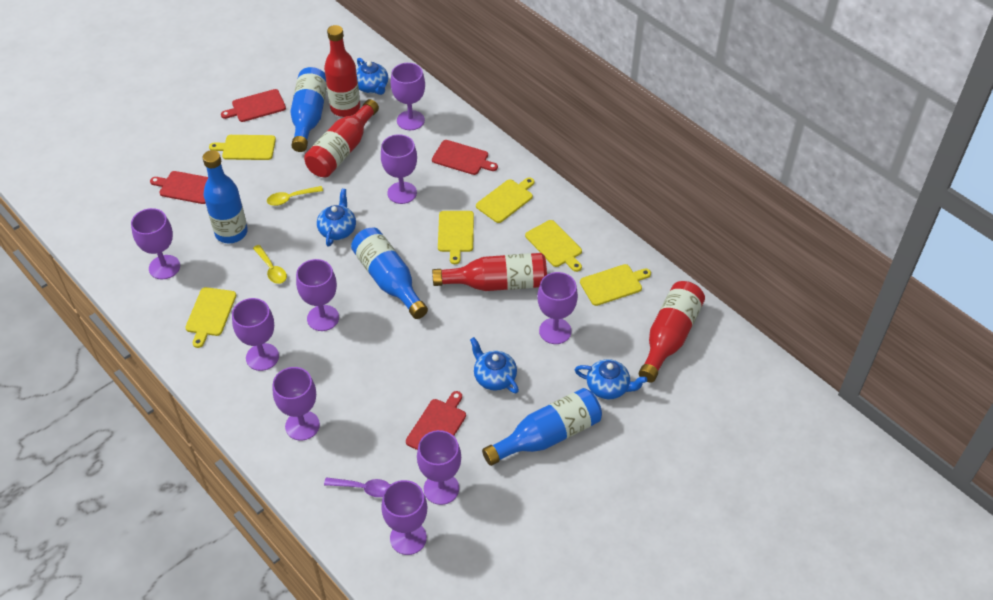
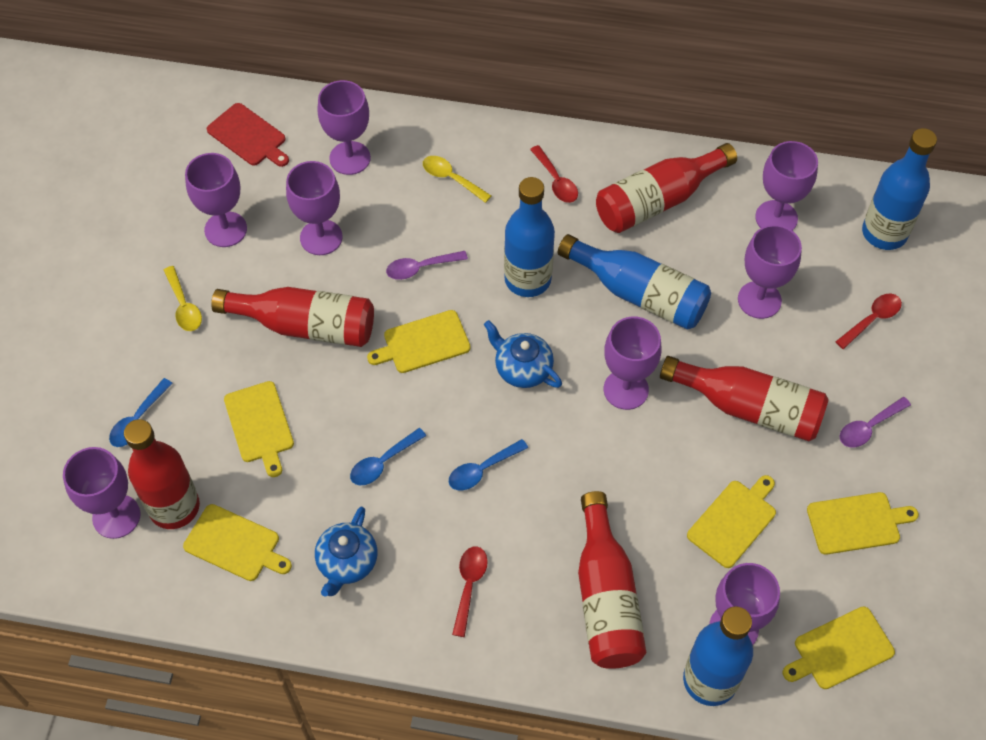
blue spoon: 0 -> 3
blue teapot: 4 -> 2
purple goblet: 9 -> 8
purple spoon: 1 -> 2
red bottle: 4 -> 5
red cutting board: 4 -> 1
red spoon: 0 -> 3

